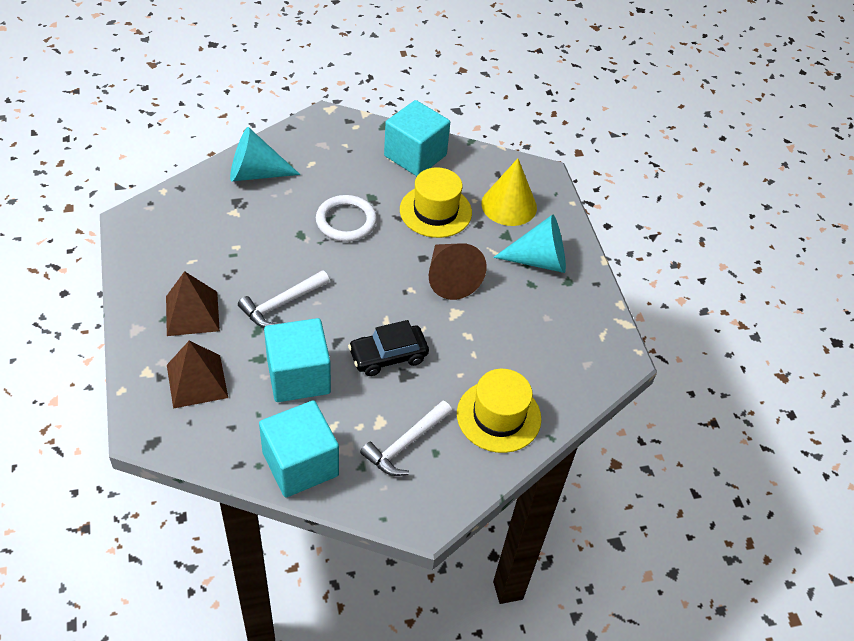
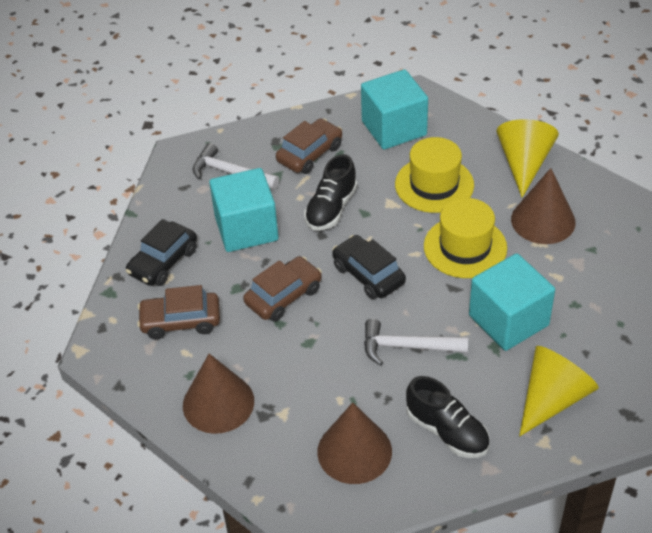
black car: 1 -> 2
black shoe: 0 -> 2
brown car: 0 -> 3
brown cone: 1 -> 3
brown pyramid: 2 -> 0
turquoise cone: 2 -> 0
white ring: 1 -> 0
yellow cone: 1 -> 2

